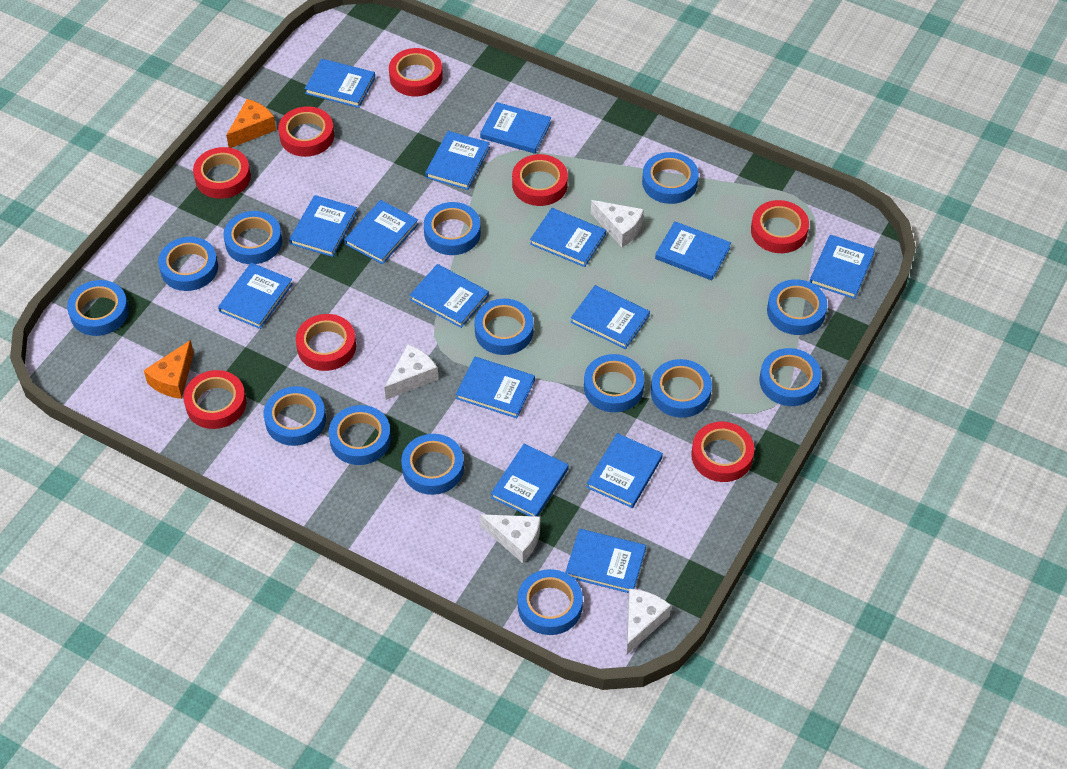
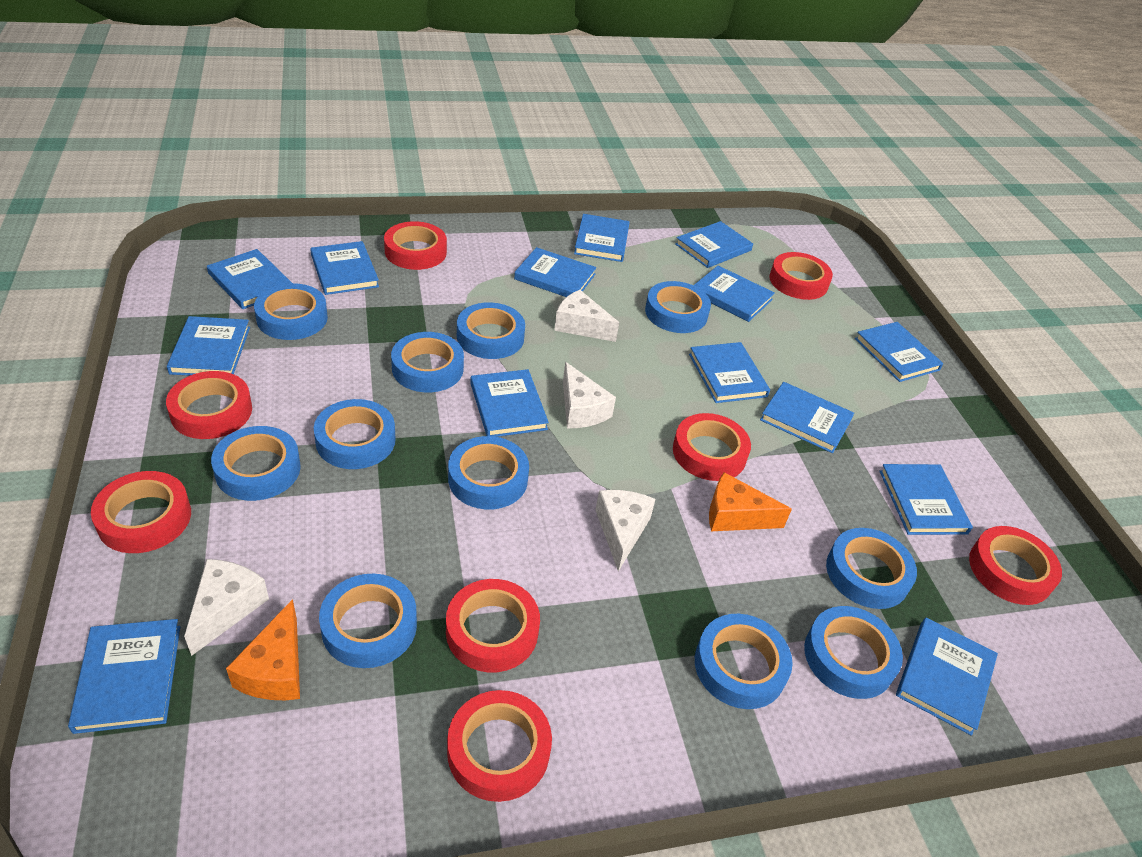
blue book: 15 -> 14
blue tape: 14 -> 11

